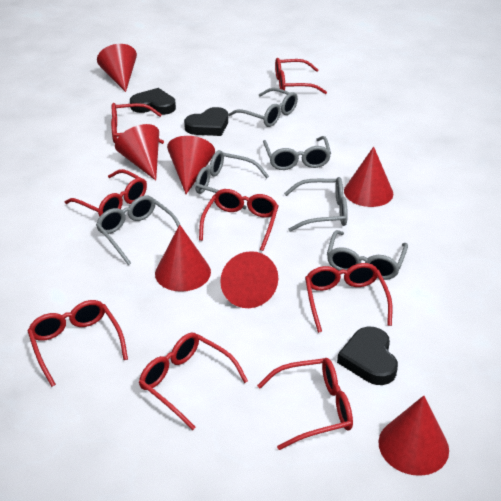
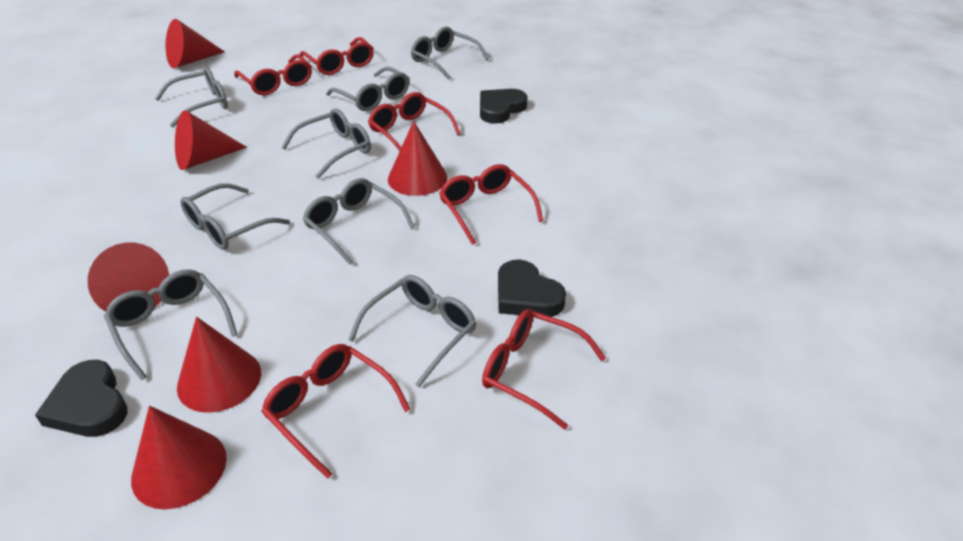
grey glasses: 6 -> 8
red cone: 7 -> 6
red glasses: 8 -> 6

